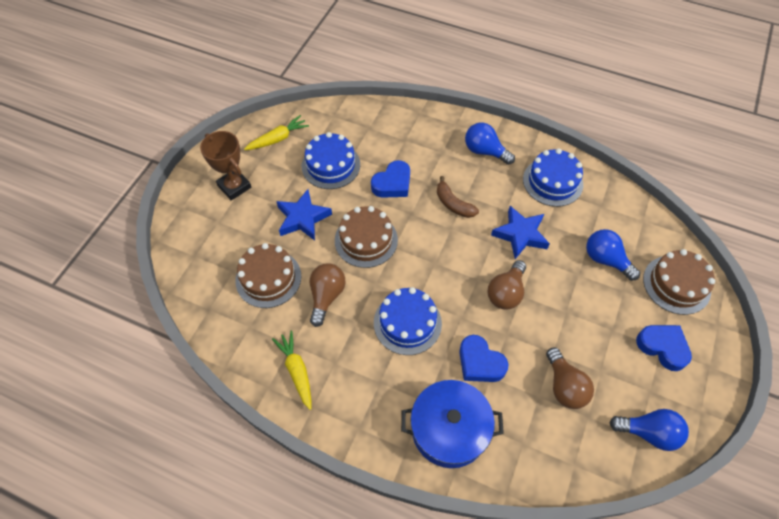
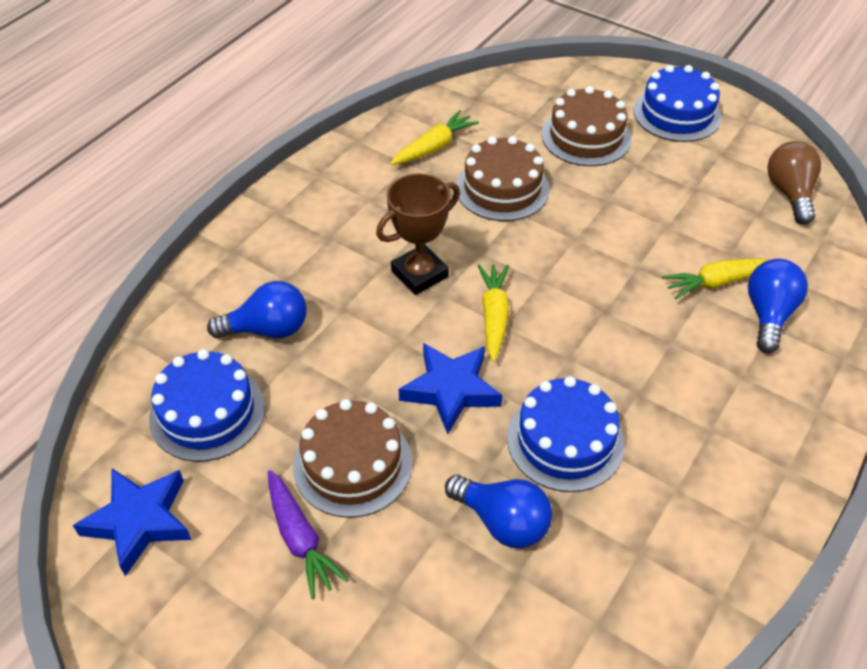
blue heart: 3 -> 0
blue pot: 1 -> 0
brown banana: 1 -> 0
brown light bulb: 3 -> 1
purple carrot: 0 -> 1
yellow carrot: 2 -> 3

